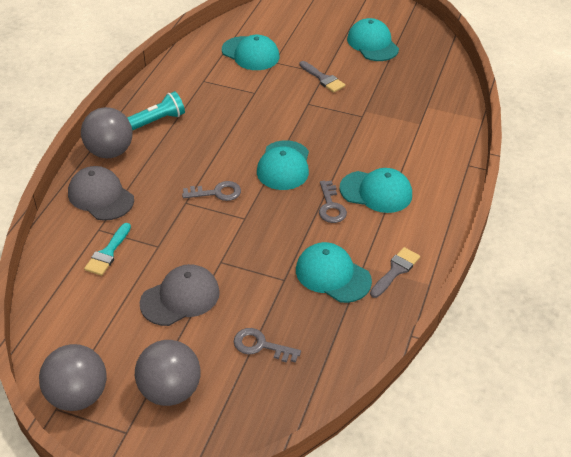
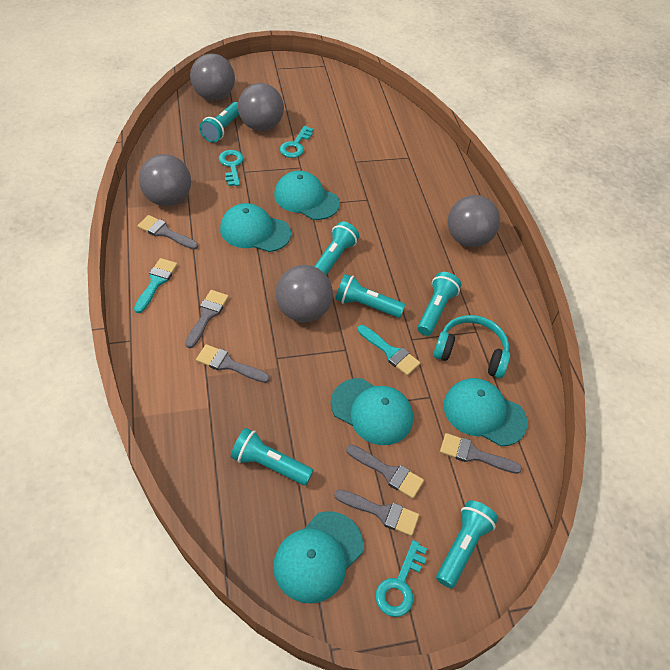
grey ball: 3 -> 5
grey brush: 2 -> 6
grey cap: 2 -> 0
grey key: 3 -> 0
turquoise brush: 1 -> 2
turquoise flashlight: 1 -> 6
turquoise headphones: 0 -> 1
turquoise key: 0 -> 3

